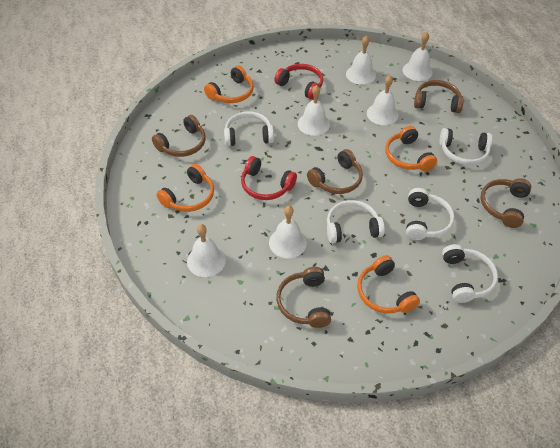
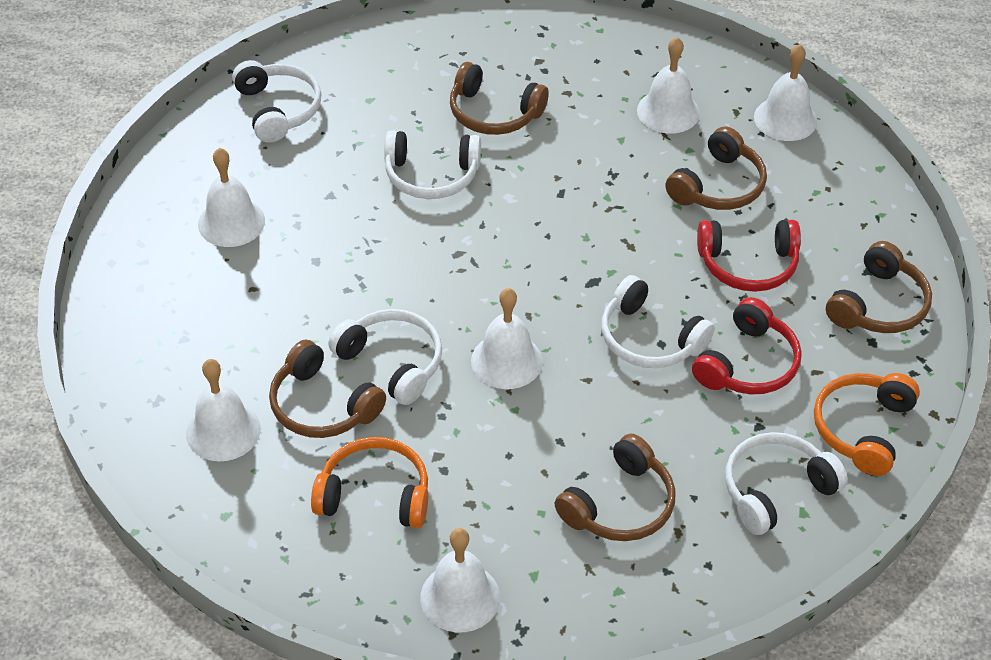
orange headphones: 4 -> 2

